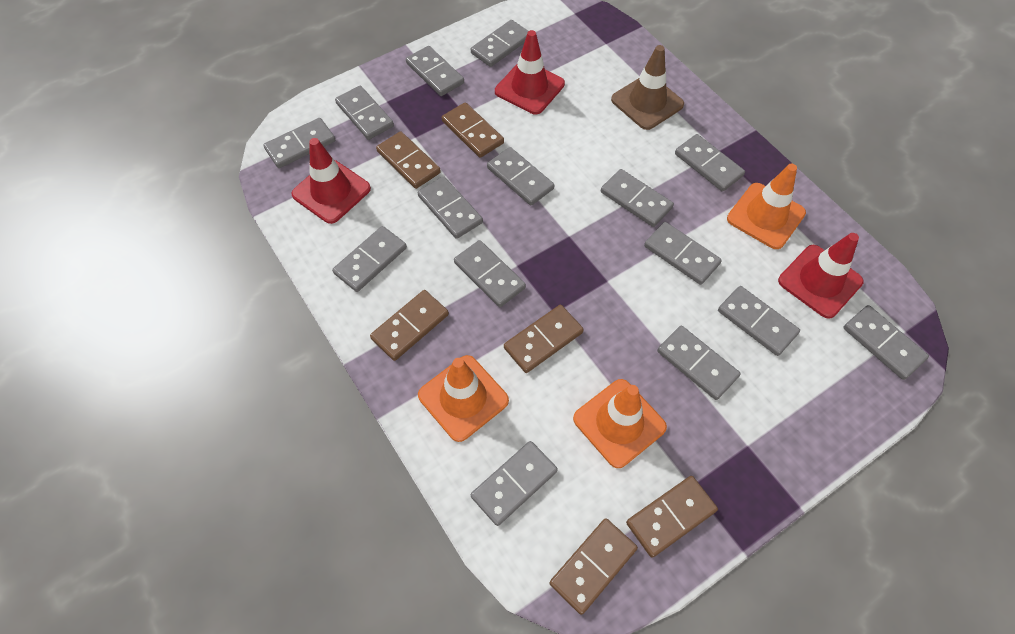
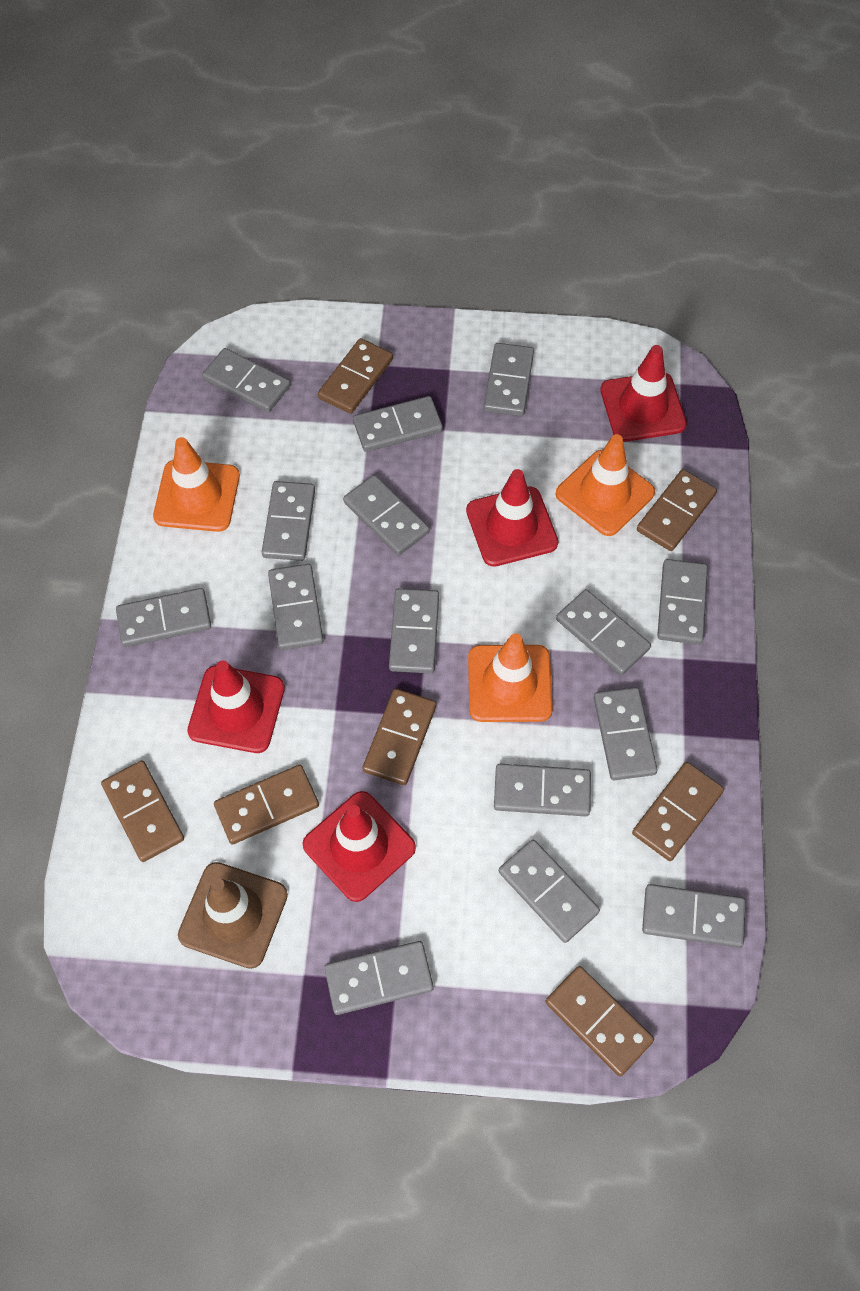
brown domino: 6 -> 7
red traffic cone: 3 -> 4

